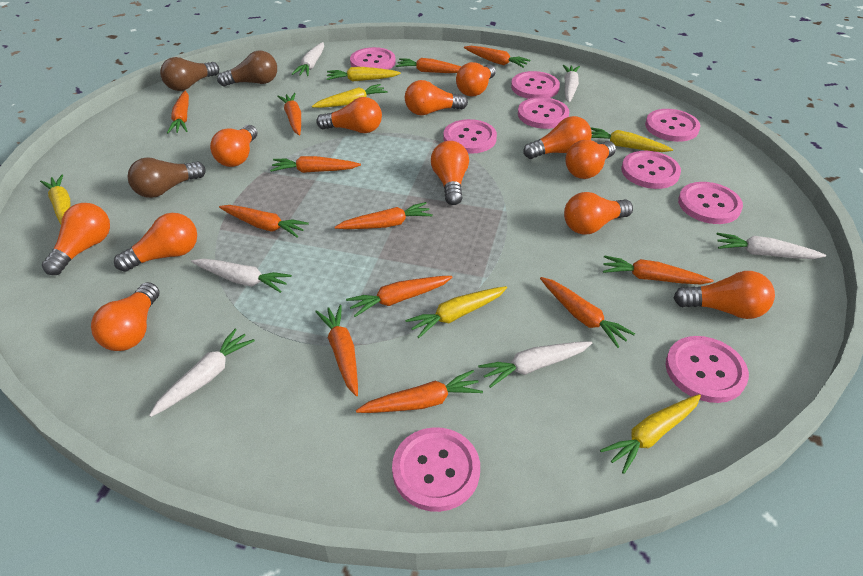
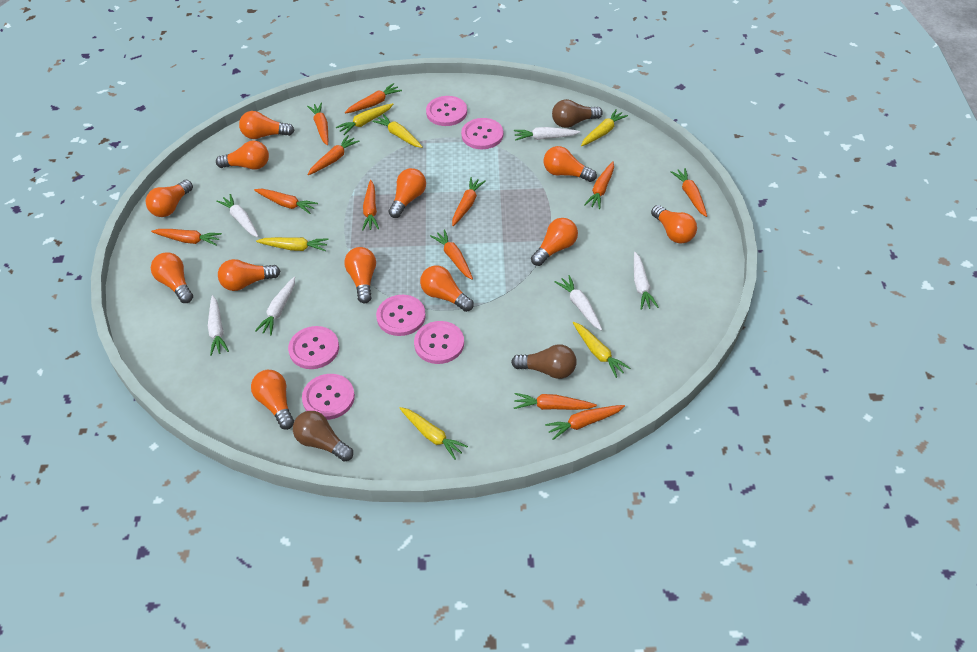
pink button: 9 -> 6

